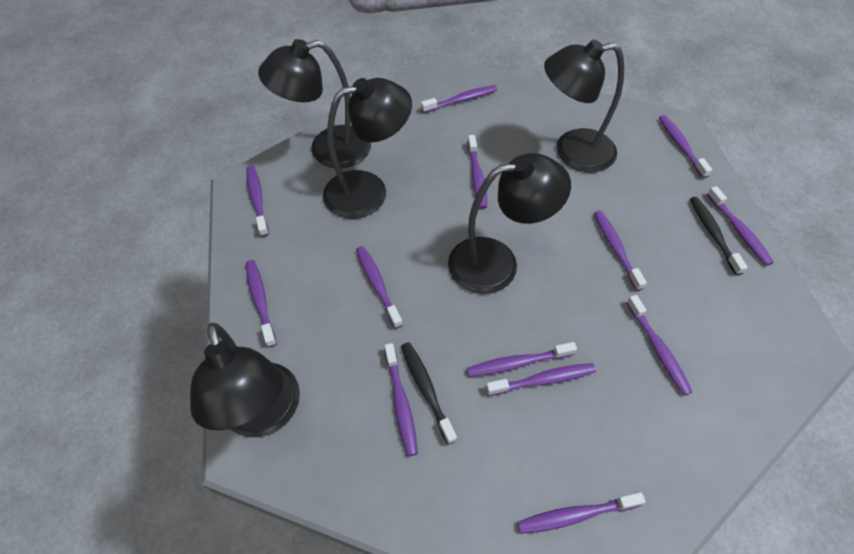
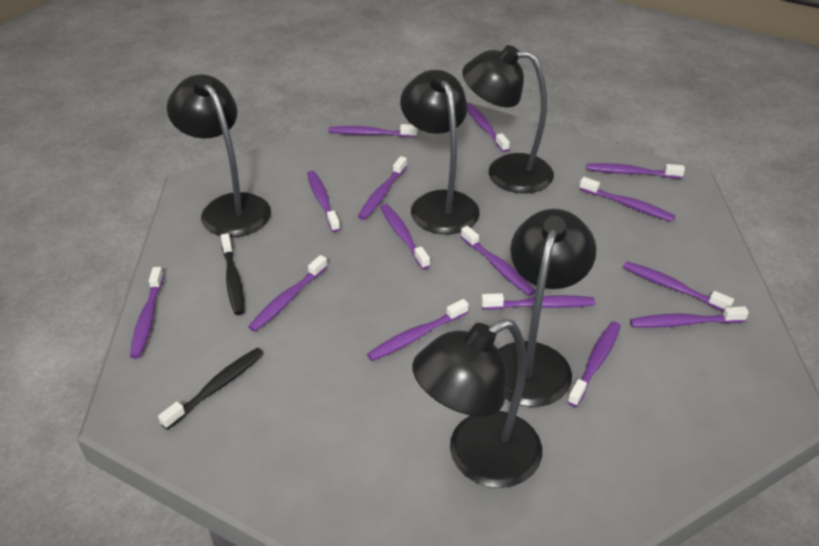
purple toothbrush: 13 -> 15

